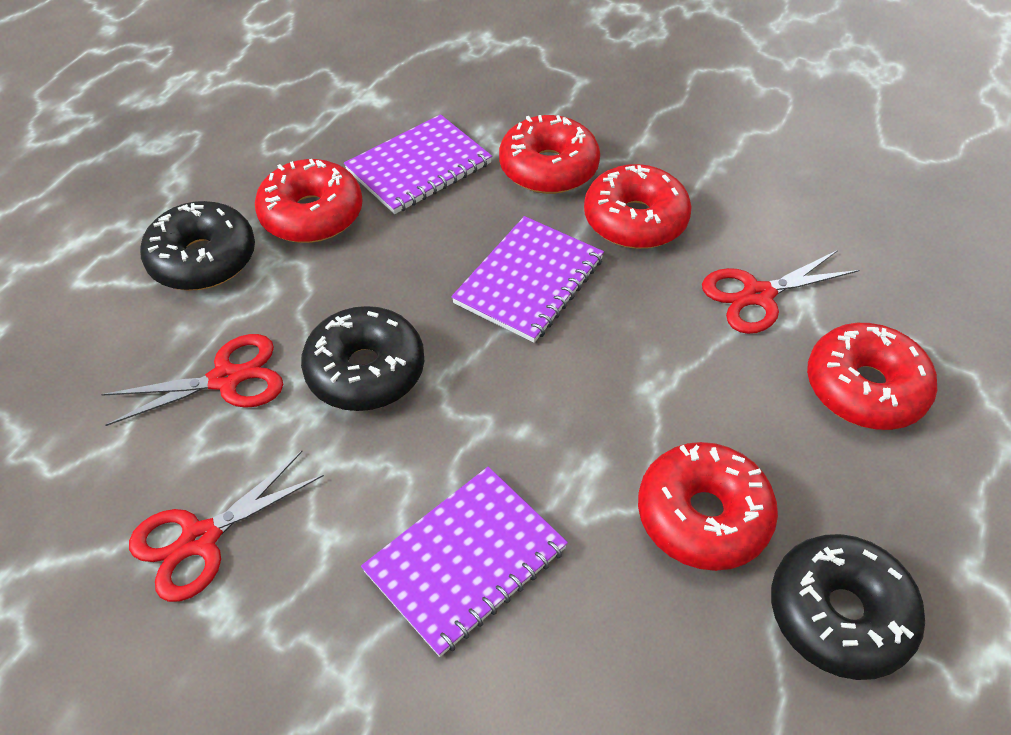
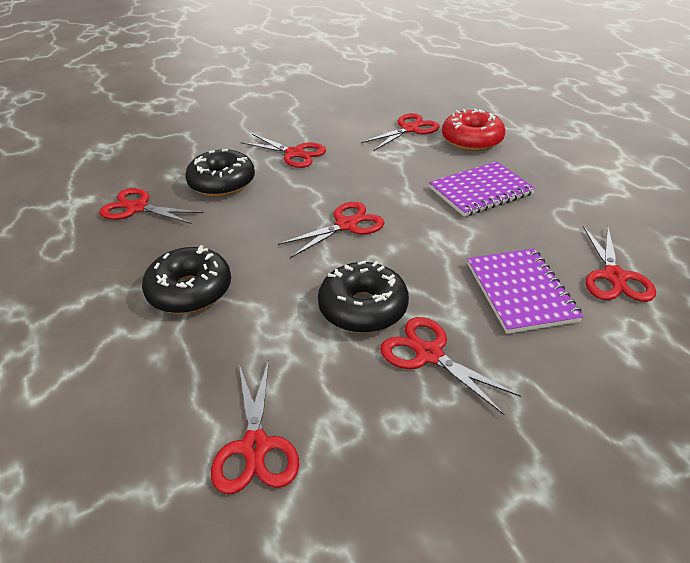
purple notebook: 3 -> 2
red donut: 5 -> 1
red scissors: 3 -> 7

